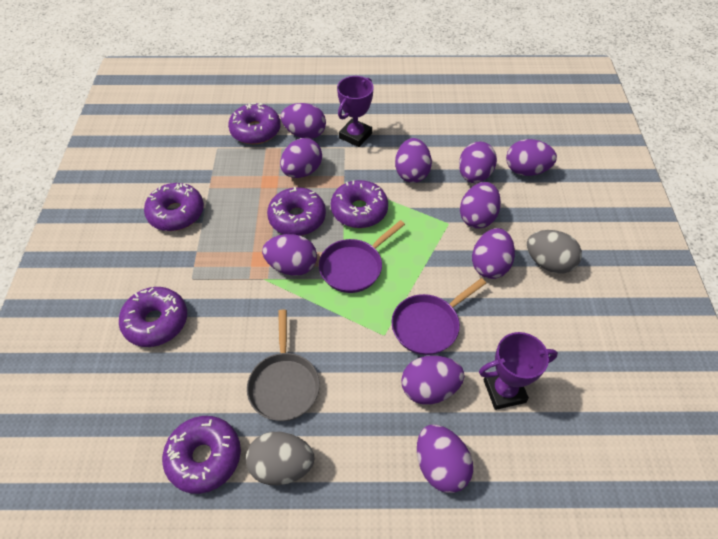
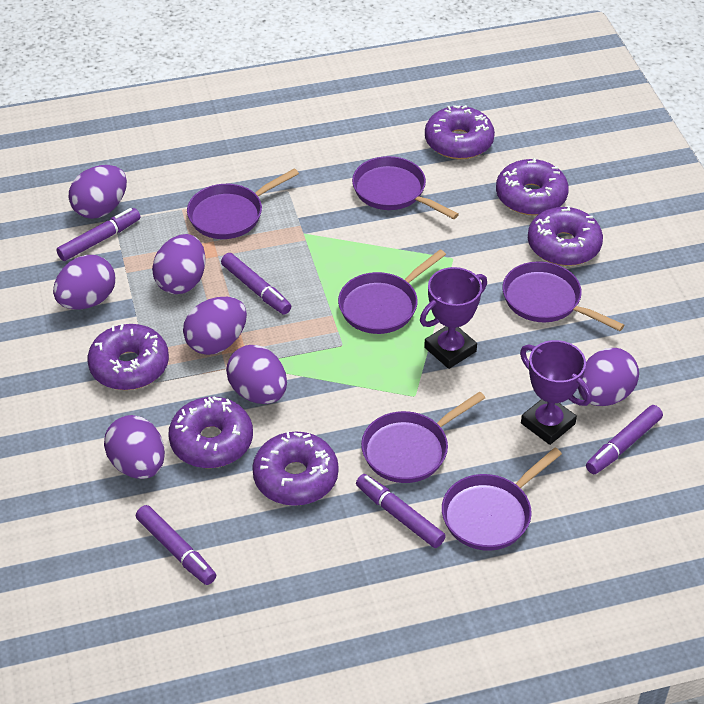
grey egg: 2 -> 0
grey pan: 1 -> 0
purple egg: 10 -> 7
purple marker: 0 -> 5
purple pan: 2 -> 6

